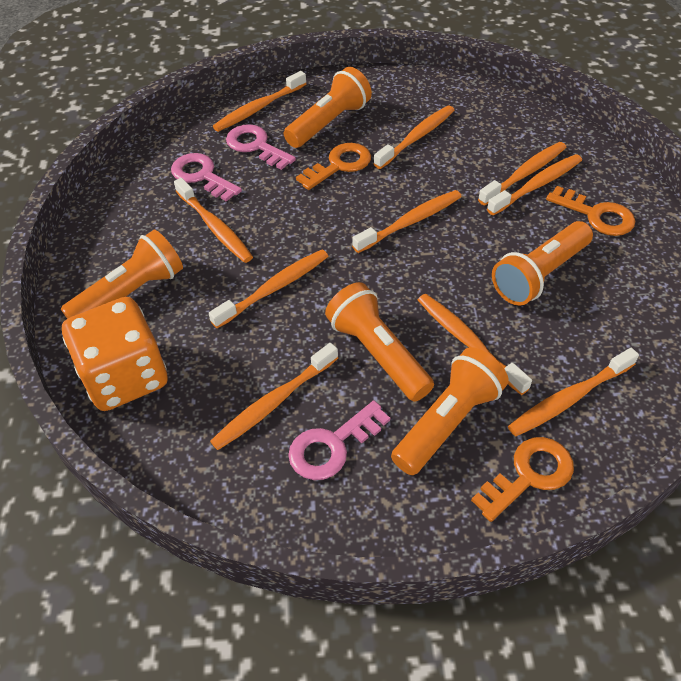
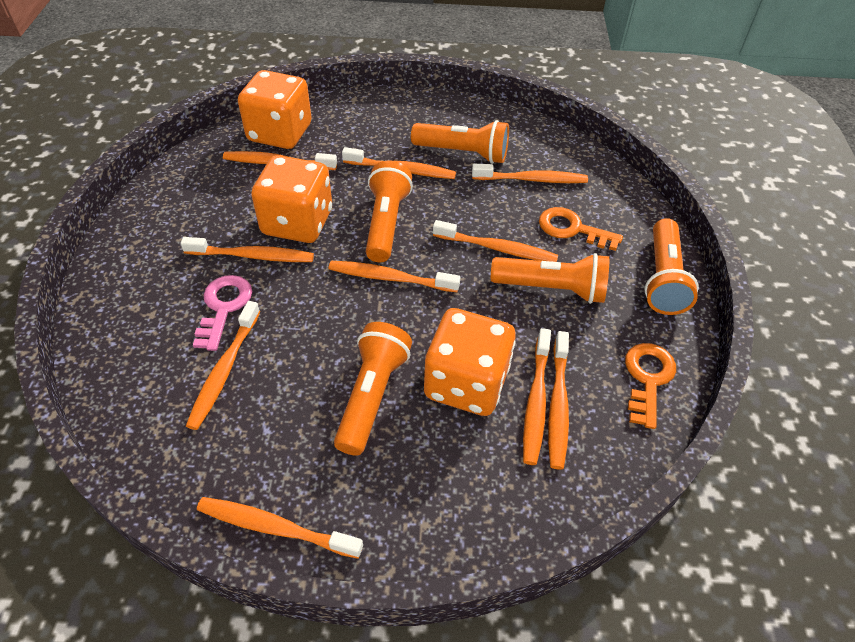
orange dice: 1 -> 3
orange key: 3 -> 2
pink key: 3 -> 1

